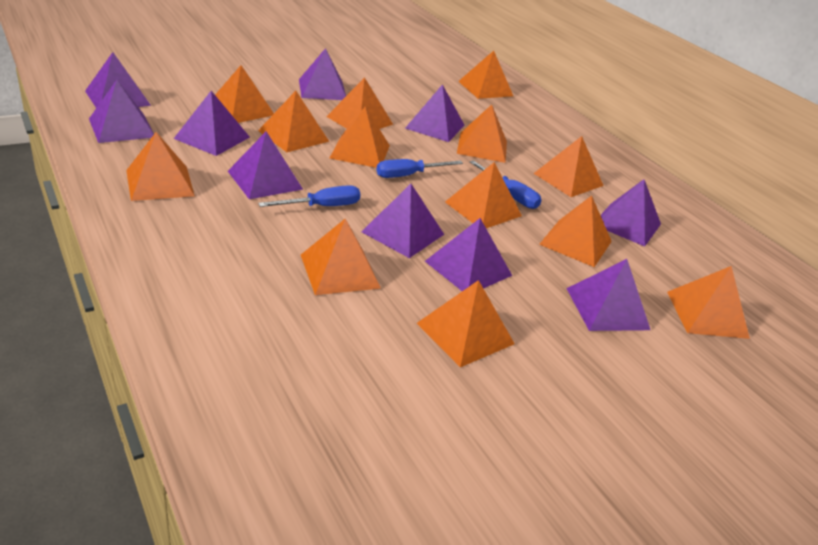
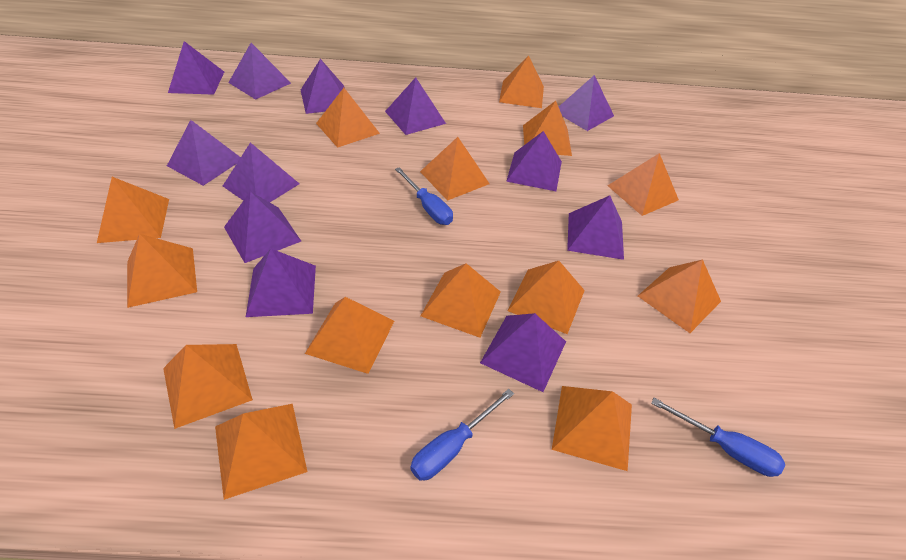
orange pyramid: 13 -> 14
purple pyramid: 10 -> 12

